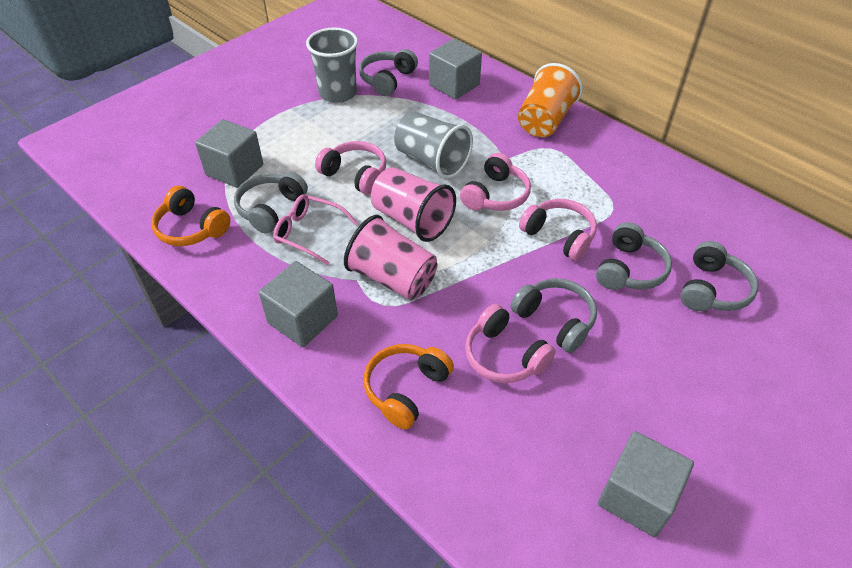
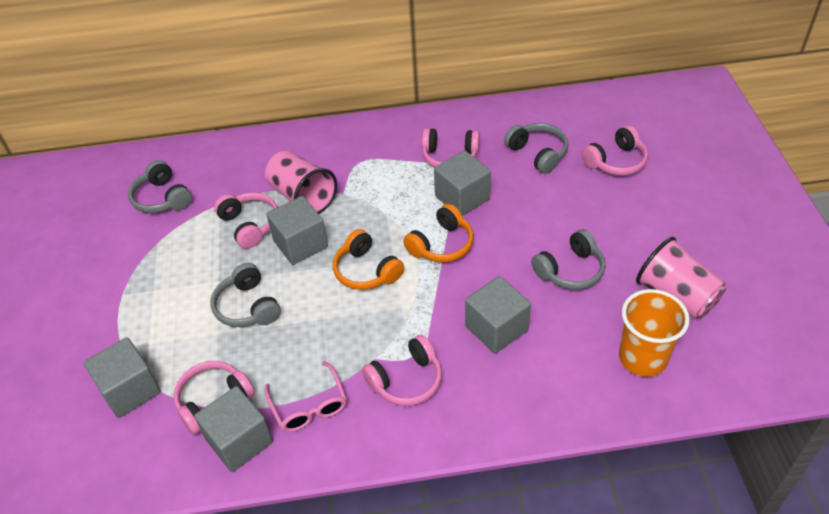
grey cube: 4 -> 5
grey cup: 2 -> 0
grey headphones: 5 -> 4
pink headphones: 4 -> 5

